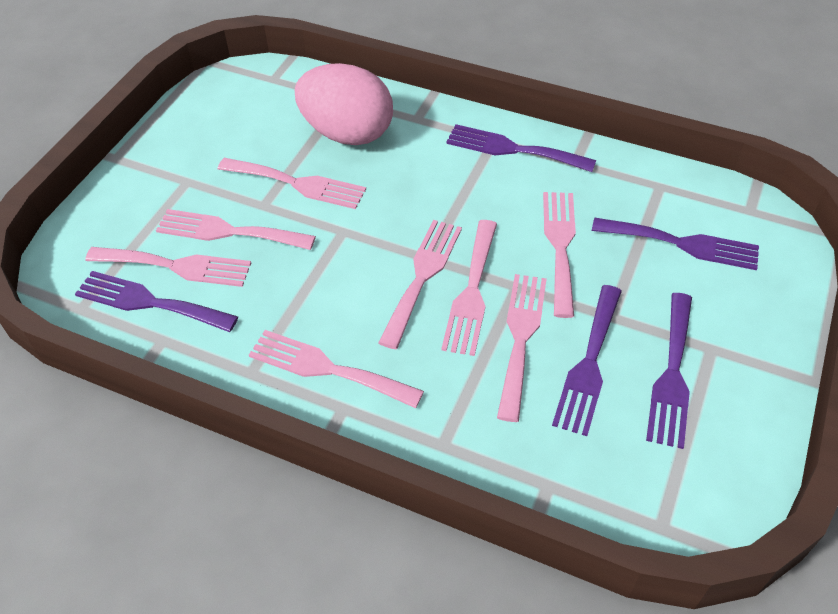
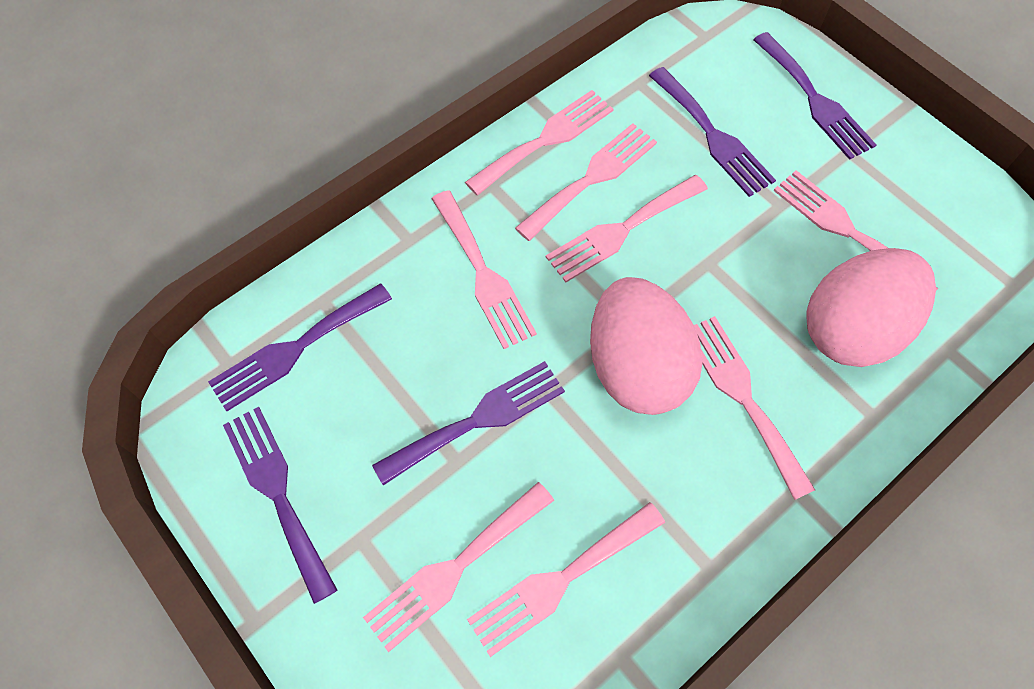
pink egg: 1 -> 2

